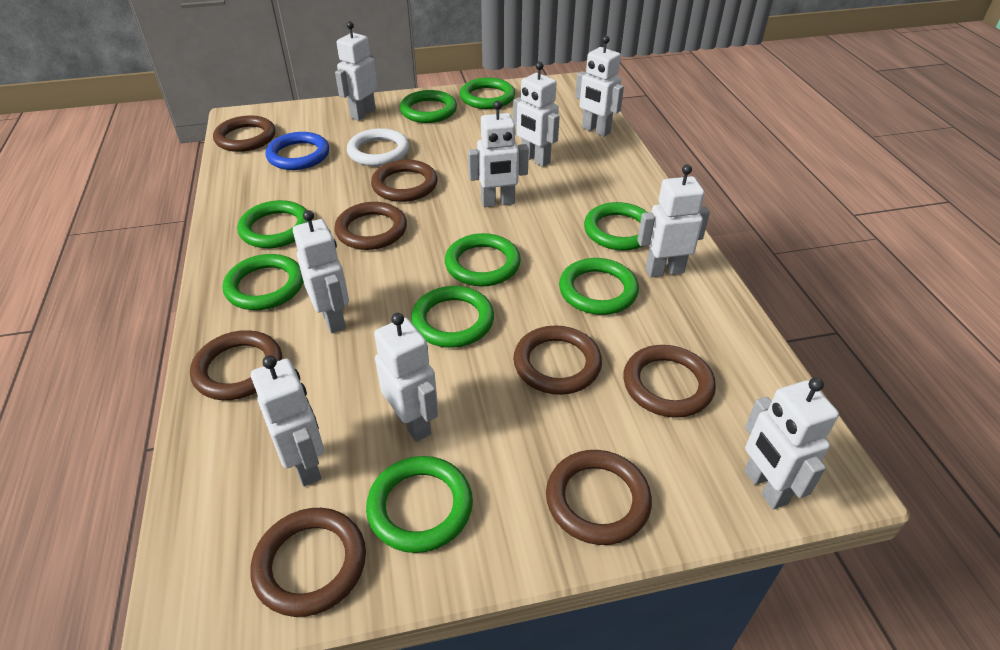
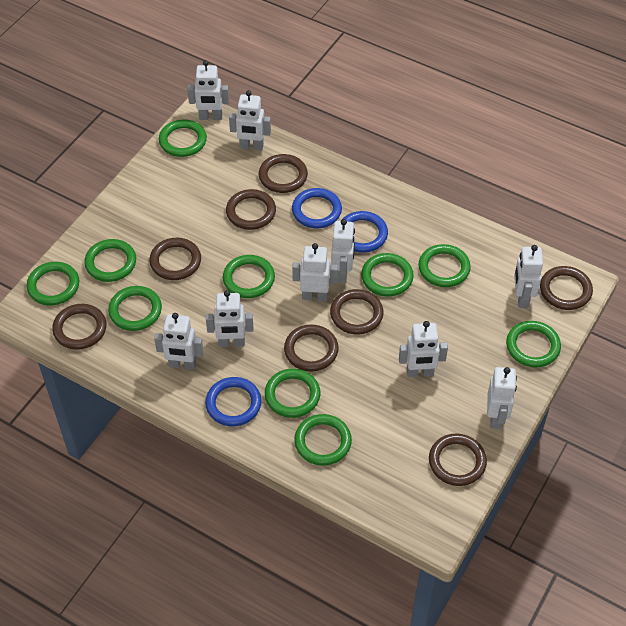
blue ring: 1 -> 3
green ring: 9 -> 10
white ring: 1 -> 0

